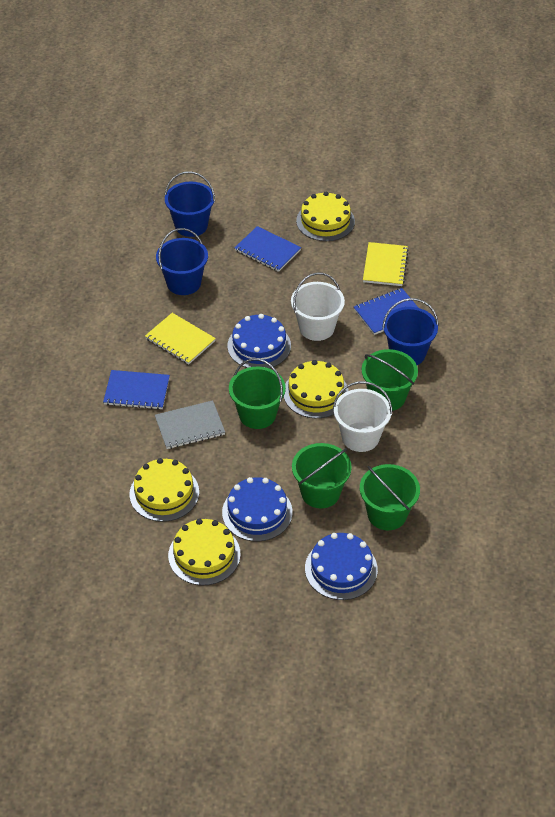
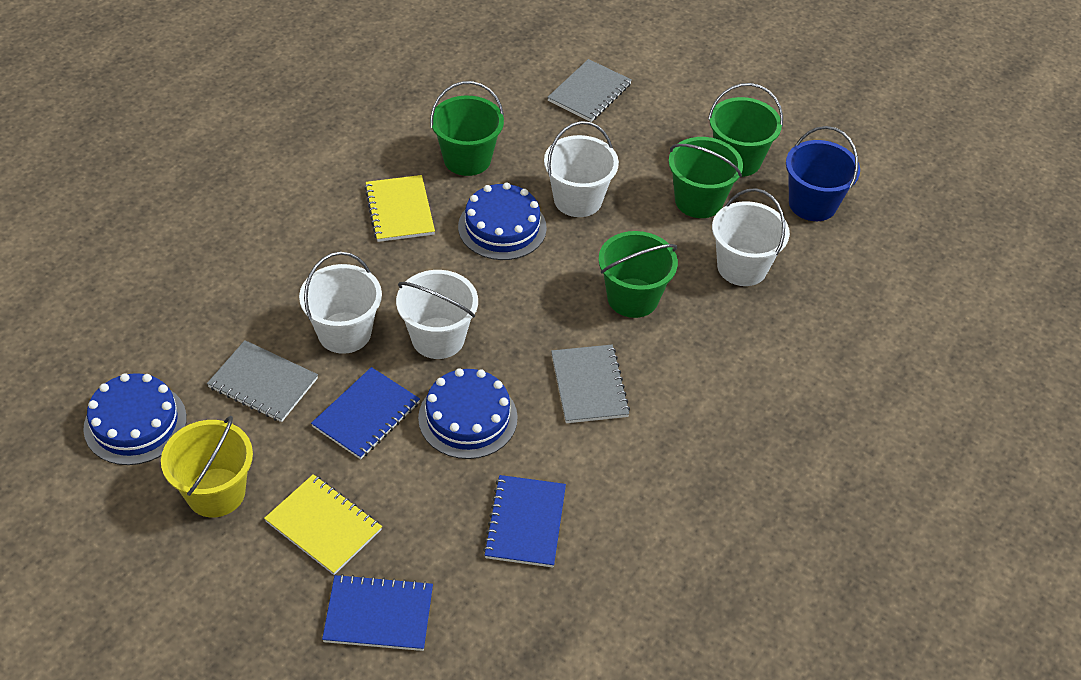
blue bucket: 3 -> 1
grey notebook: 1 -> 3
white bucket: 2 -> 4
yellow bucket: 0 -> 1
yellow cake: 4 -> 0

